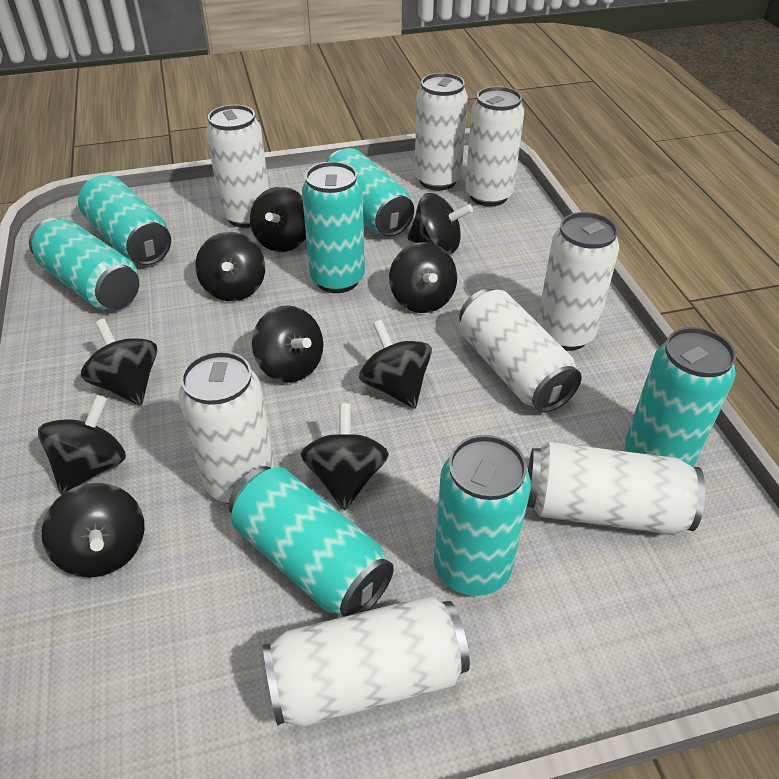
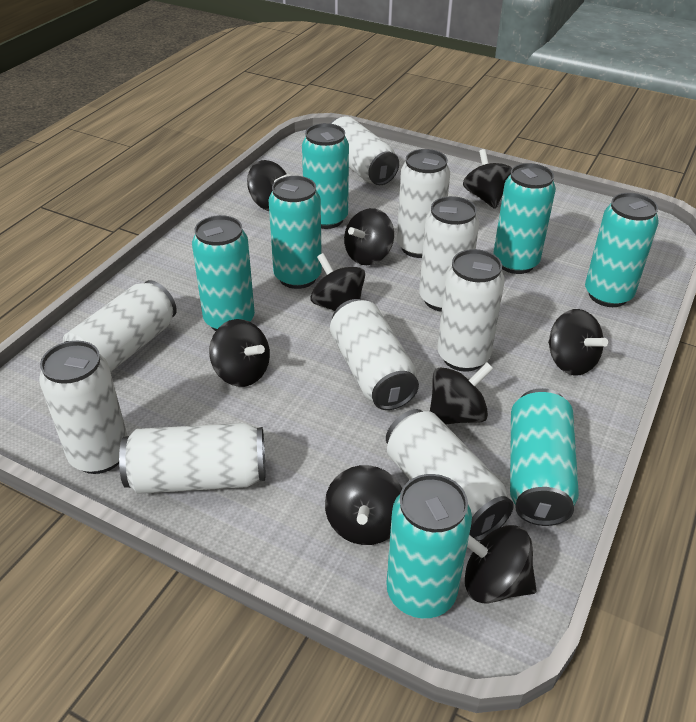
black spinning top: 10 -> 9
white can: 8 -> 9

